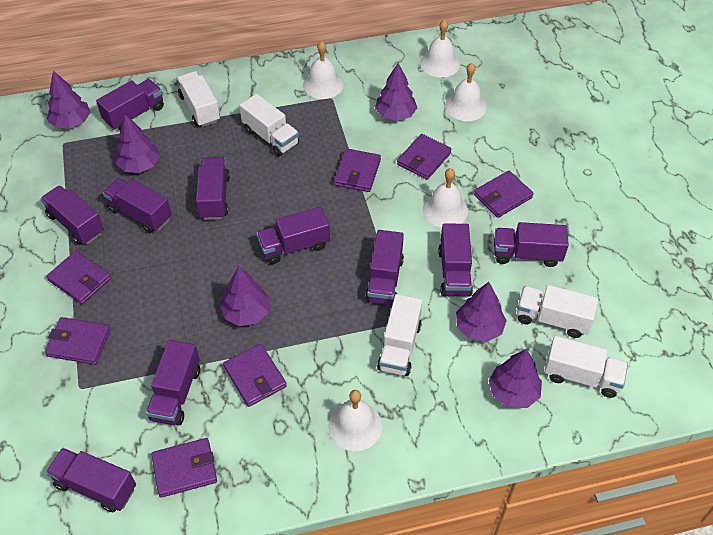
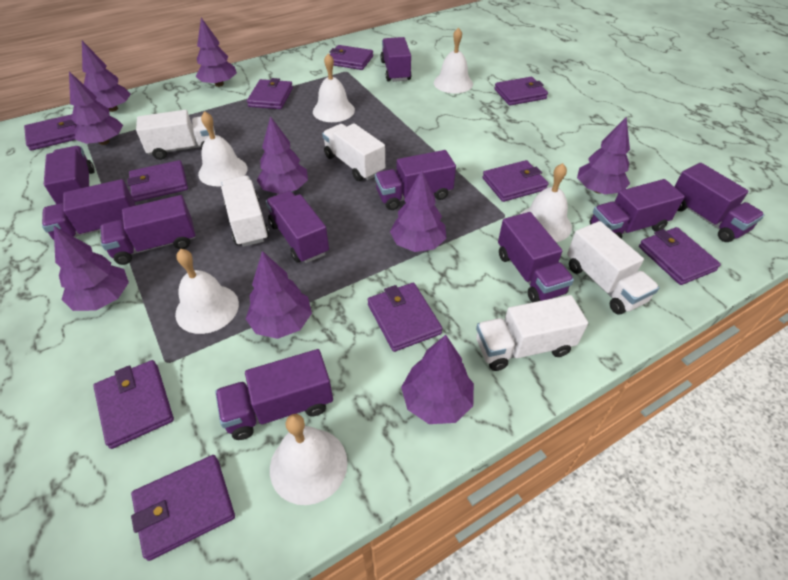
purple tree: 6 -> 9
purple wallet: 7 -> 10
white bell: 5 -> 6

